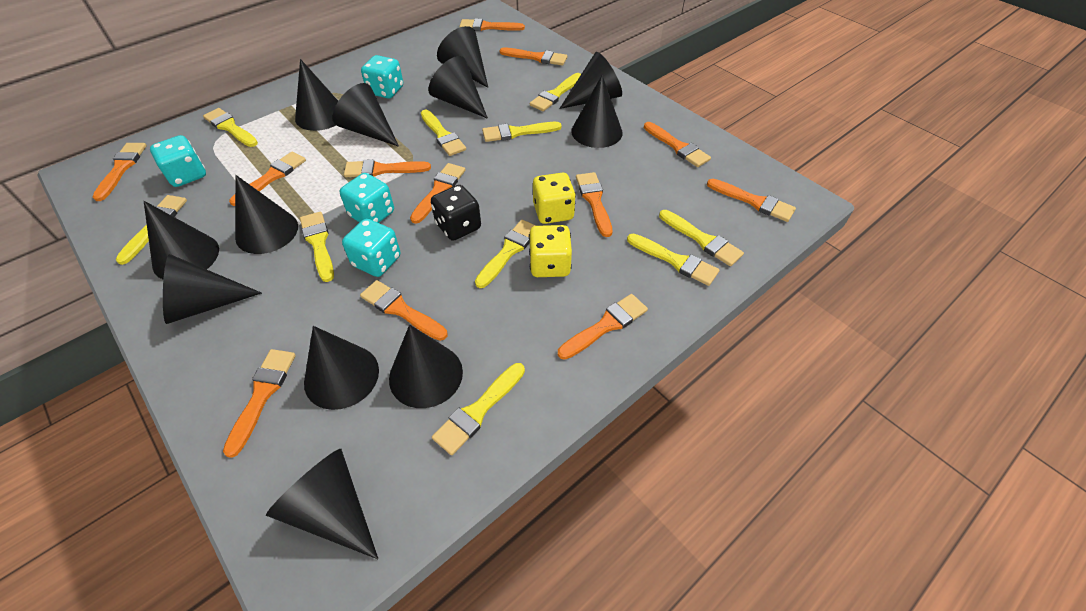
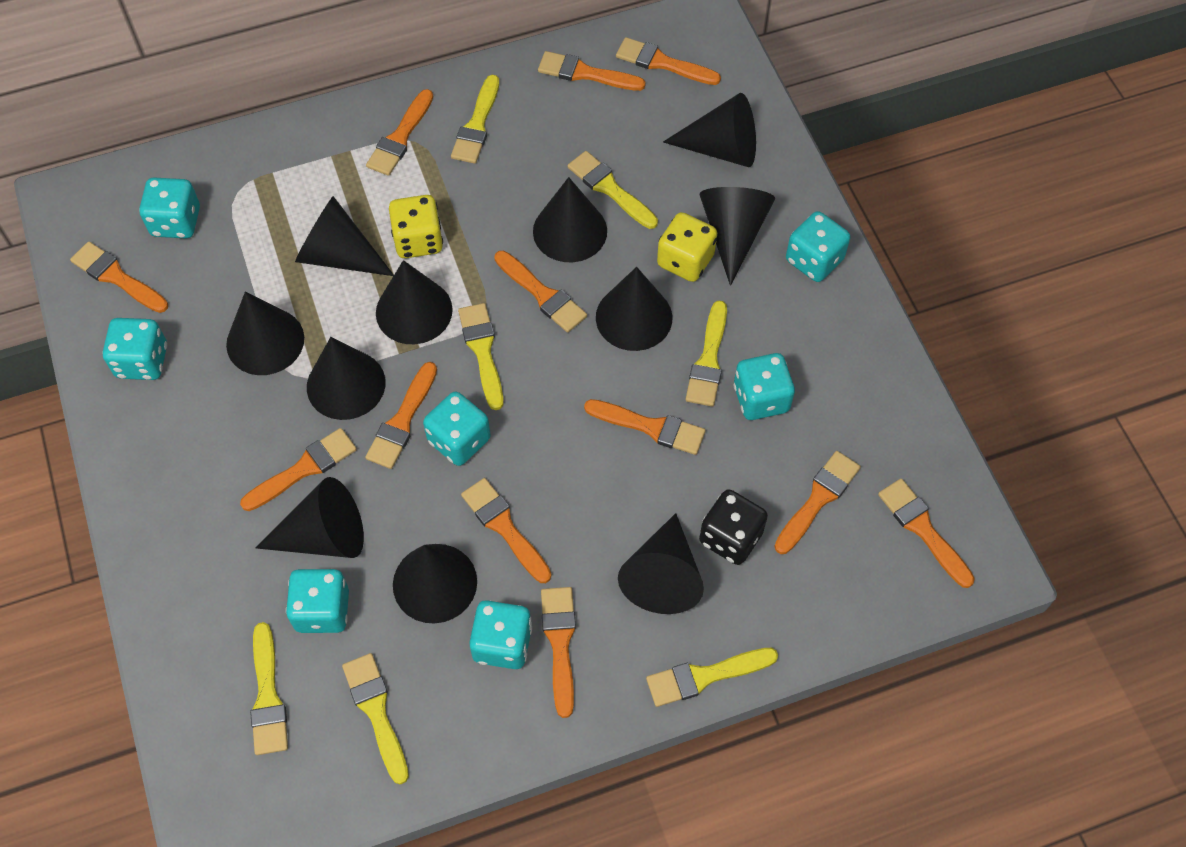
black cone: 12 -> 11
turquoise dice: 4 -> 7
yellow brush: 10 -> 7

